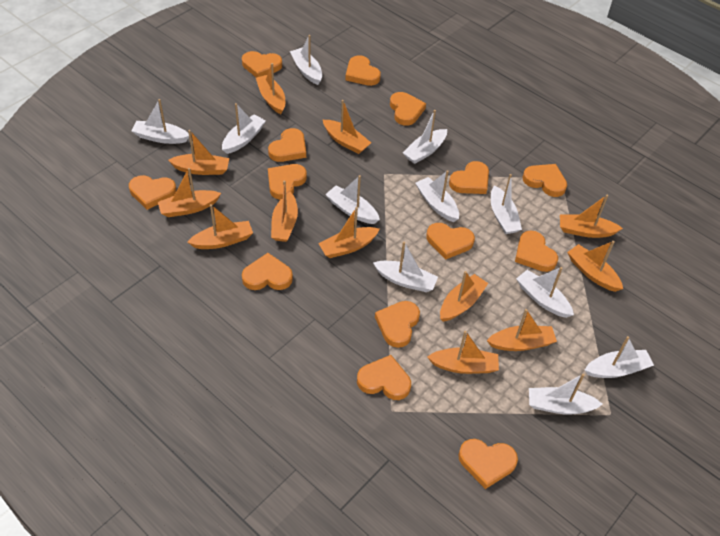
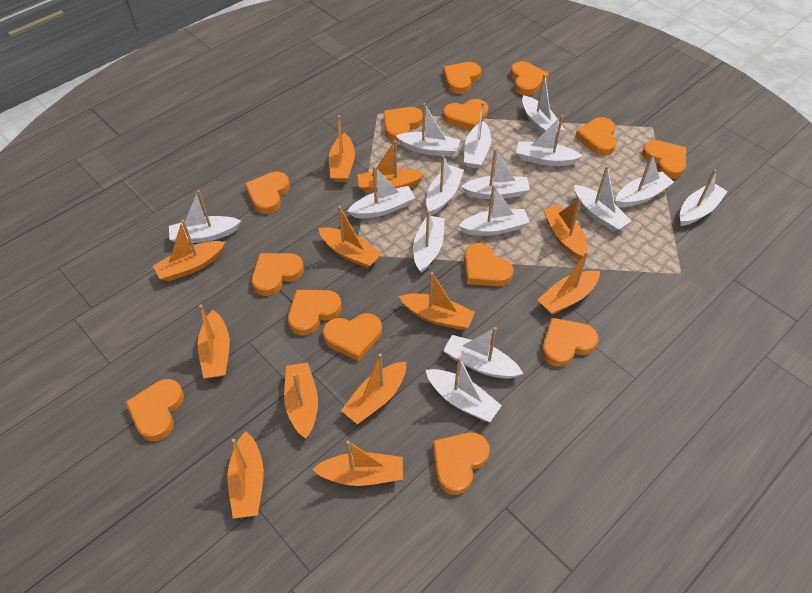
white boat: 11 -> 15

